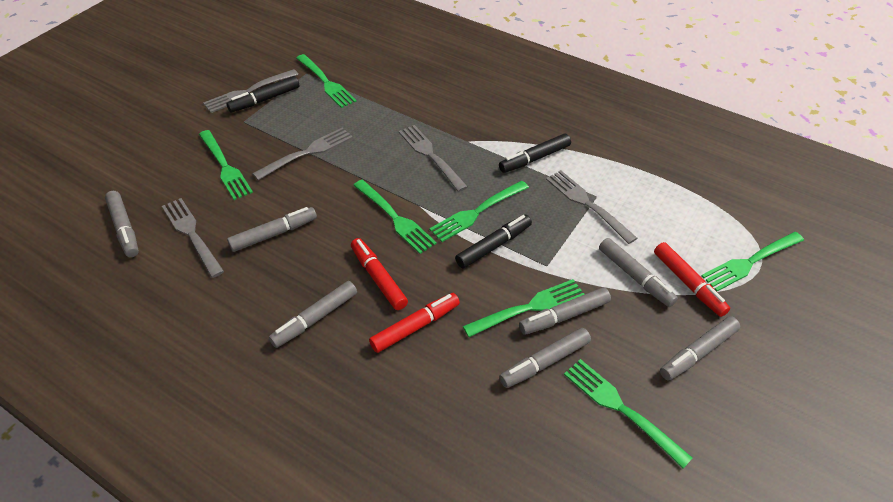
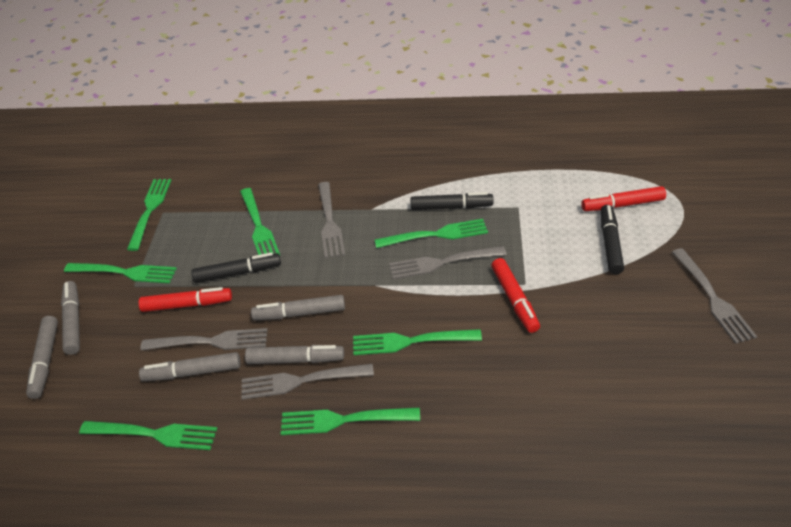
grey marker: 7 -> 5

